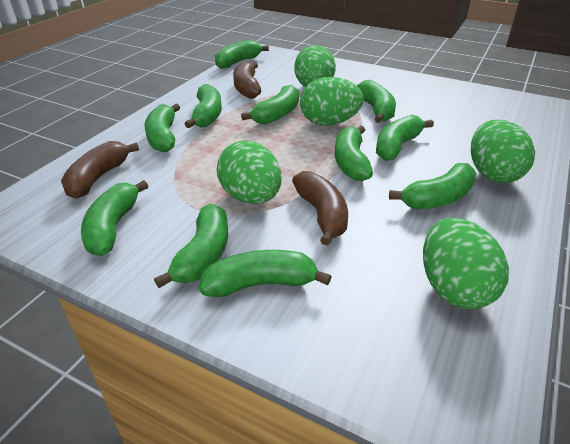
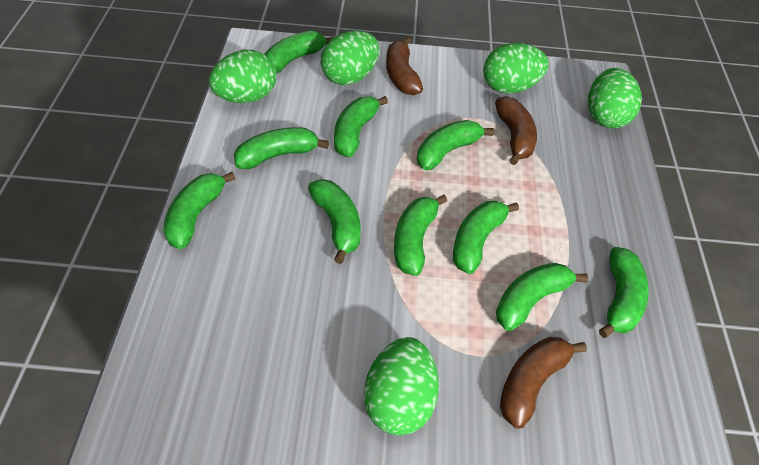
green banana: 11 -> 10

